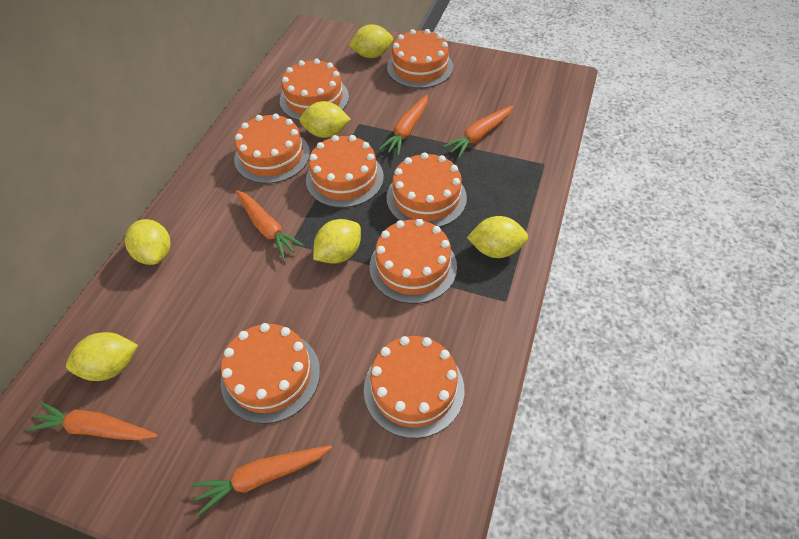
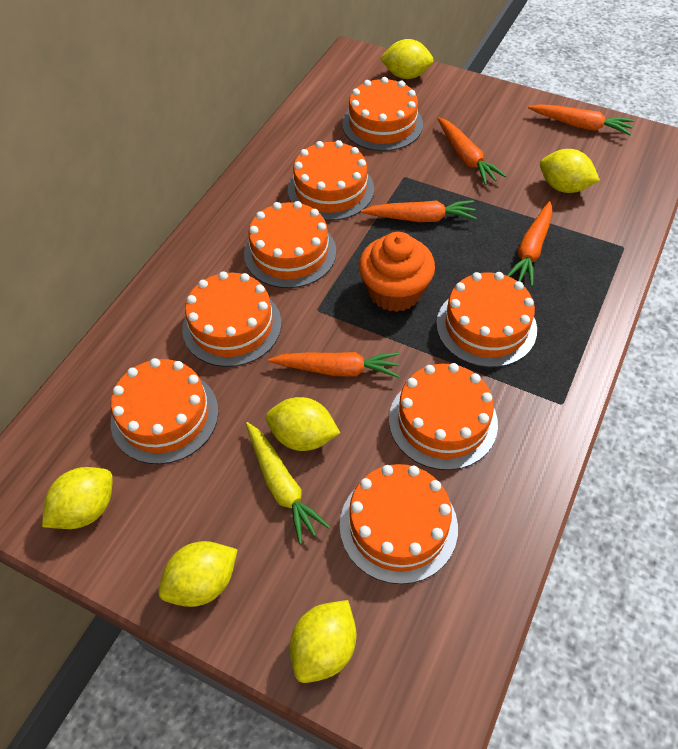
orange cupcake: 0 -> 1
yellow carrot: 0 -> 1

